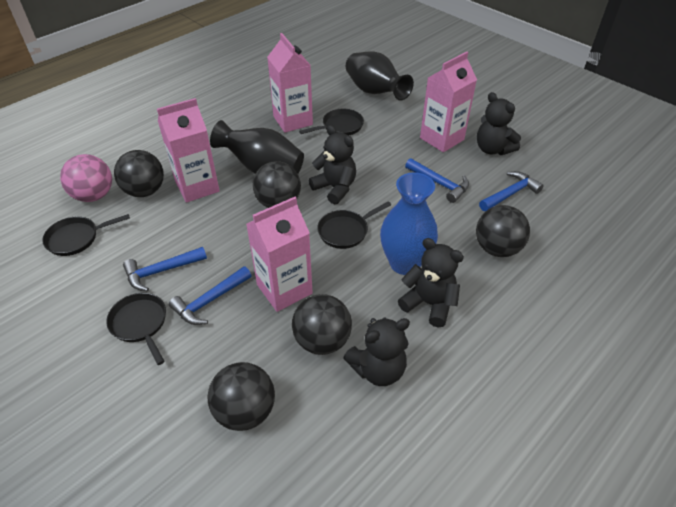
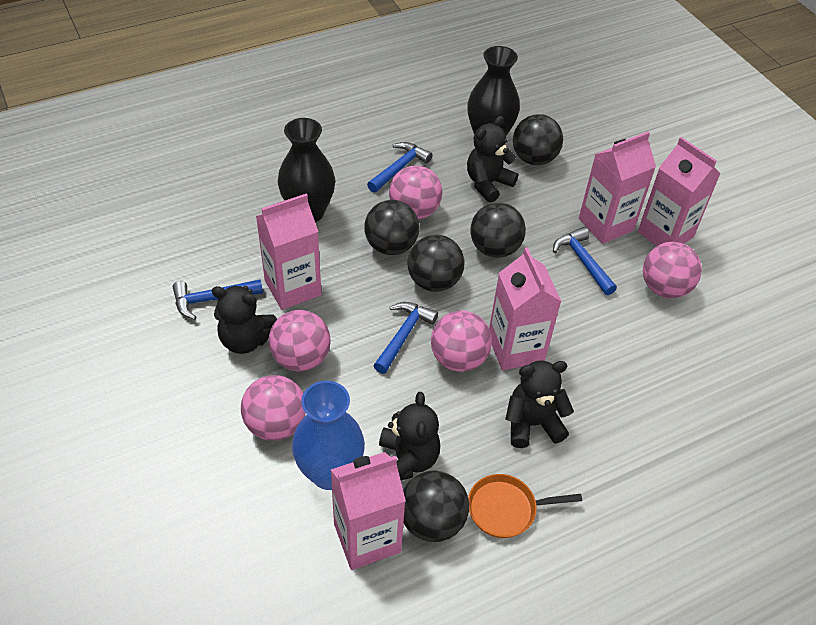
black pan: 4 -> 0
orange pan: 0 -> 1
pink ball: 1 -> 5
pink carton: 4 -> 5

